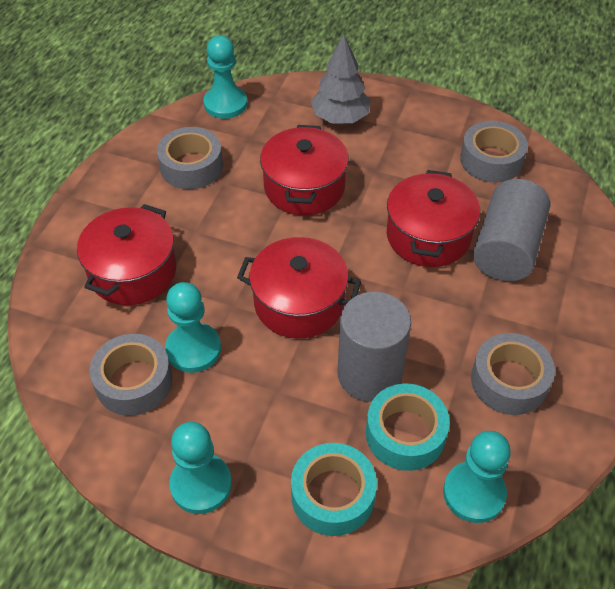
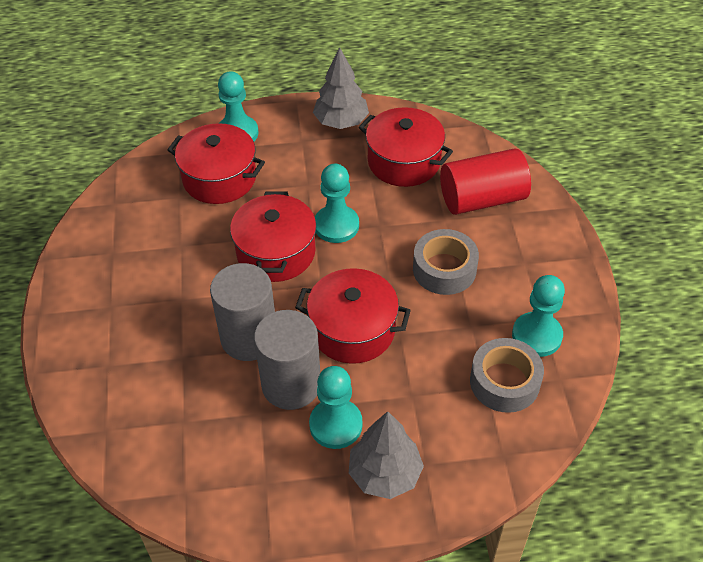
grey tape: 4 -> 2
grey tree: 1 -> 2
red cylinder: 0 -> 1
turquoise tape: 2 -> 0

